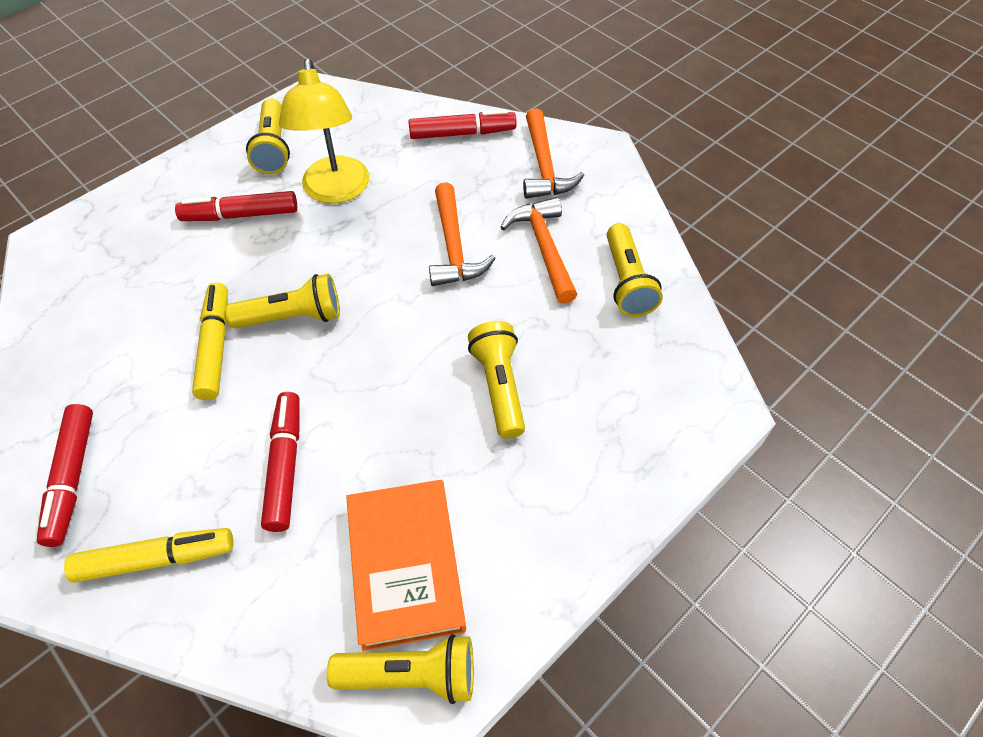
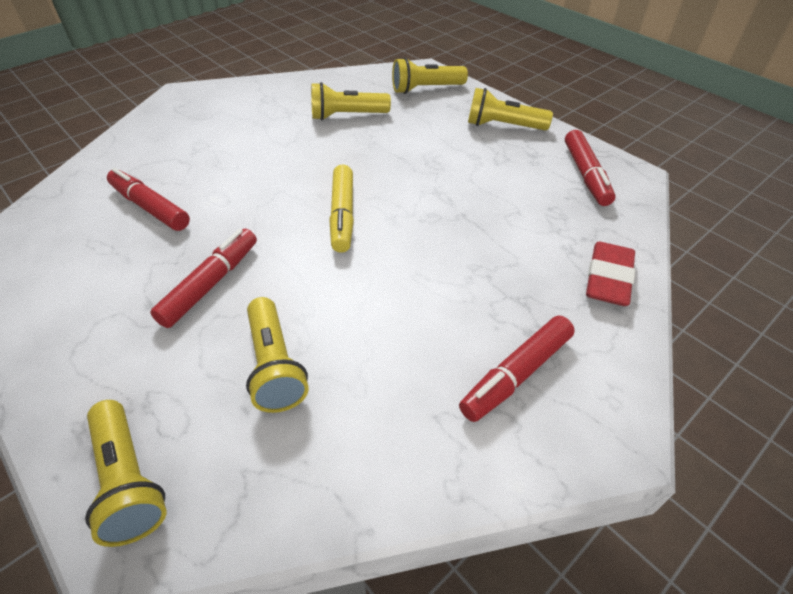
orange book: 1 -> 0
orange hammer: 3 -> 0
red eraser: 0 -> 1
yellow lamp: 1 -> 0
yellow marker: 2 -> 1

